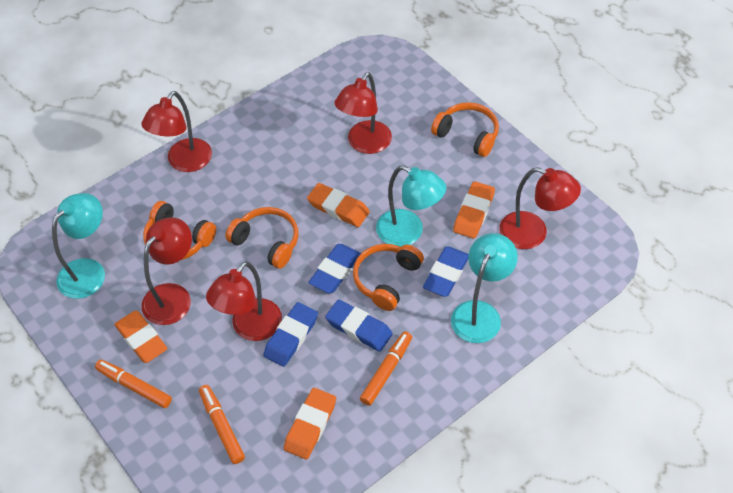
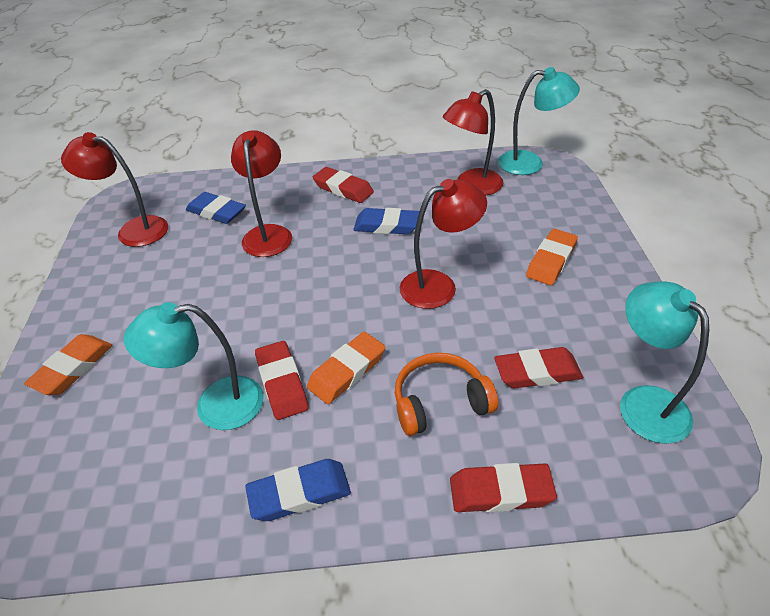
blue eraser: 4 -> 3
orange eraser: 4 -> 3
orange headphones: 4 -> 1
orange marker: 3 -> 0
red eraser: 0 -> 4
red lamp: 5 -> 4

